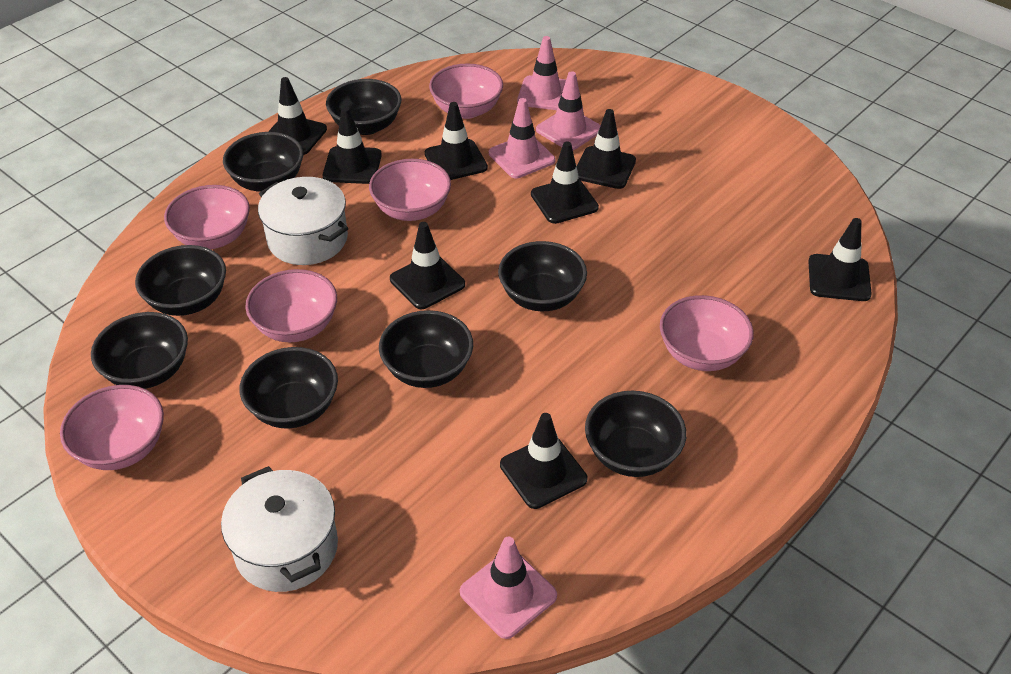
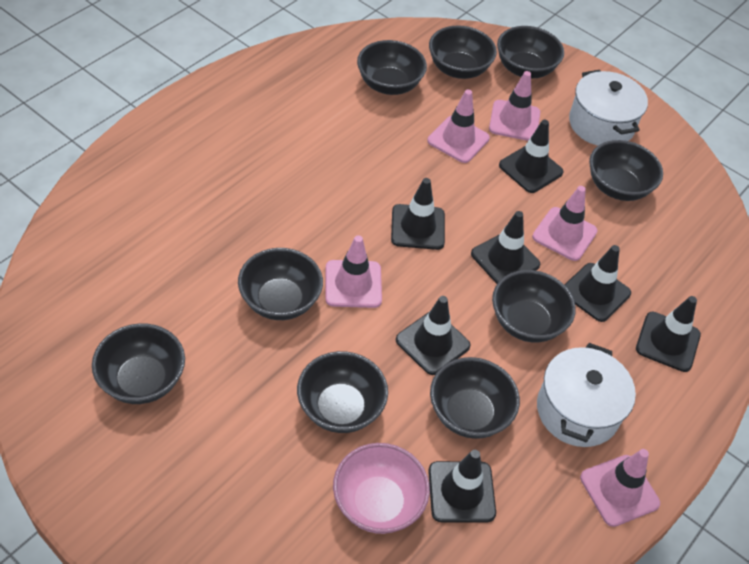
black bowl: 8 -> 9
black traffic cone: 8 -> 7
pink bowl: 6 -> 1
pink traffic cone: 4 -> 5

